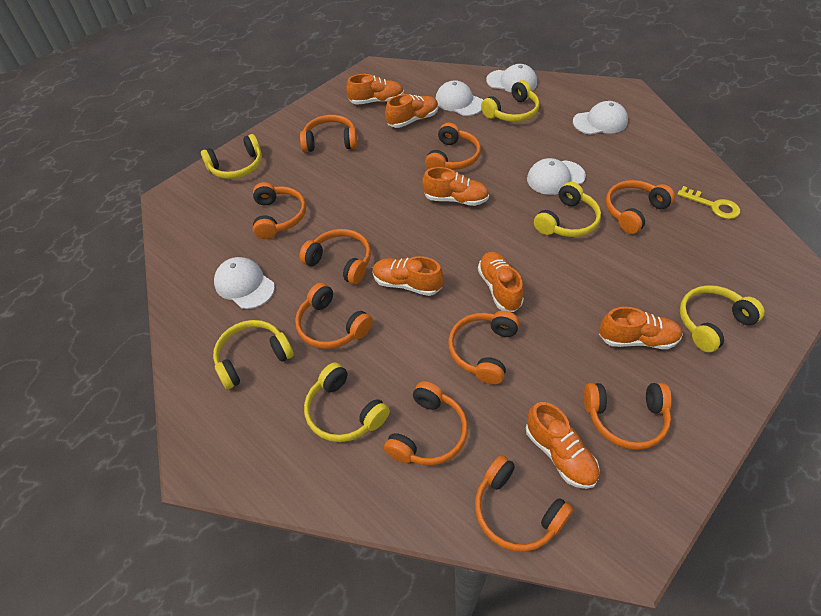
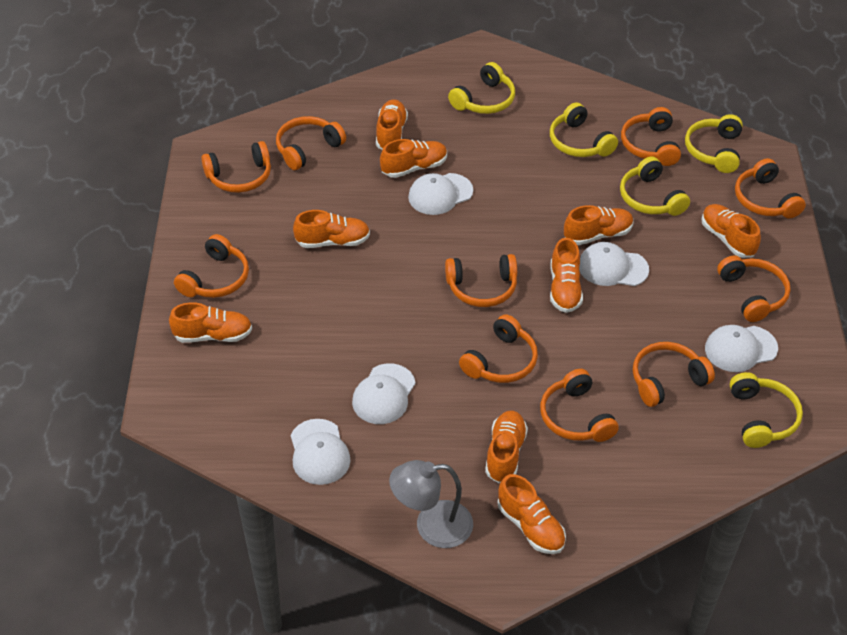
grey lamp: 0 -> 1
orange shoe: 7 -> 9
yellow headphones: 6 -> 5
yellow key: 1 -> 0

